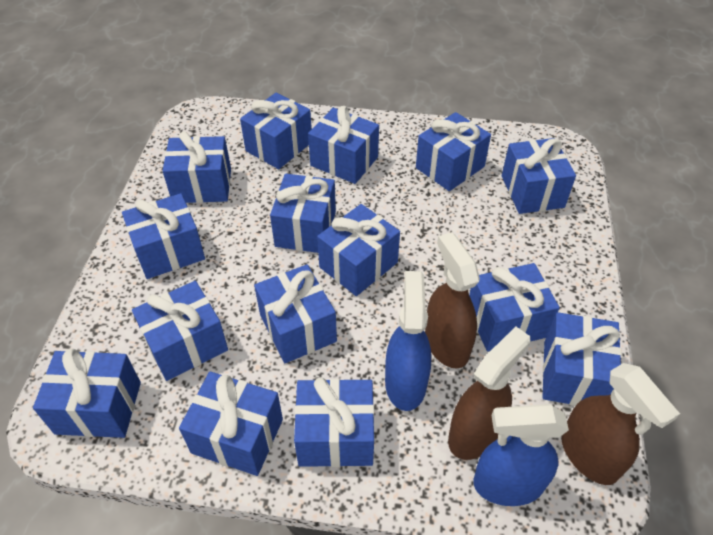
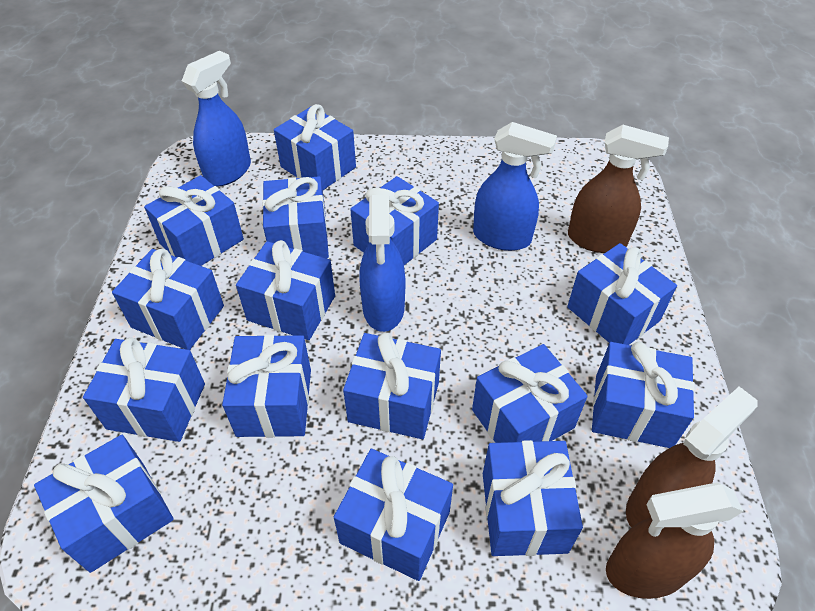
blue spray bottle: 2 -> 3

